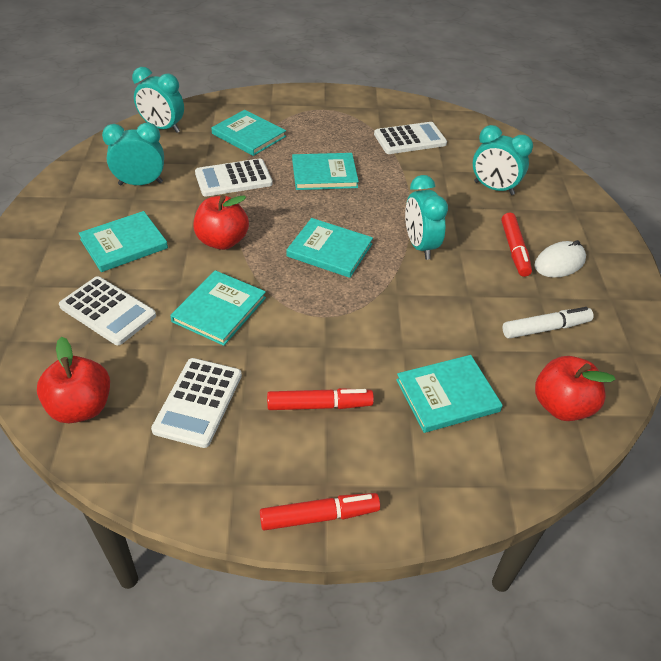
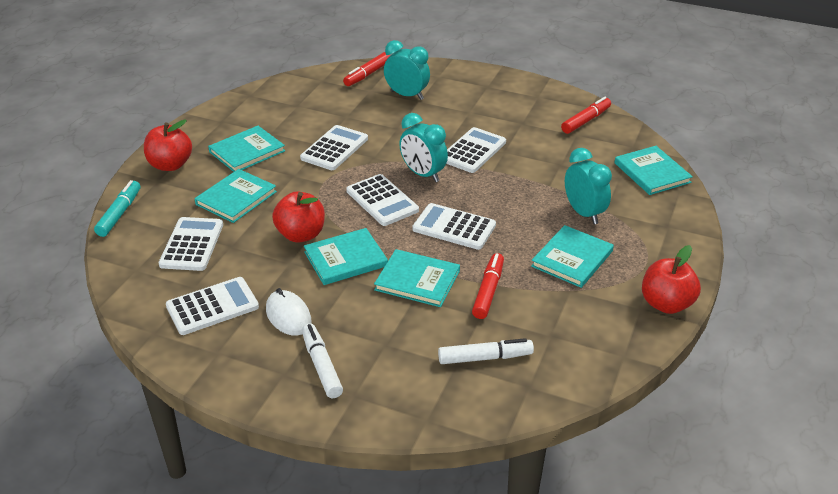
turquoise clock: 4 -> 3
turquoise marker: 0 -> 1
white calculator: 4 -> 6
white marker: 1 -> 2

